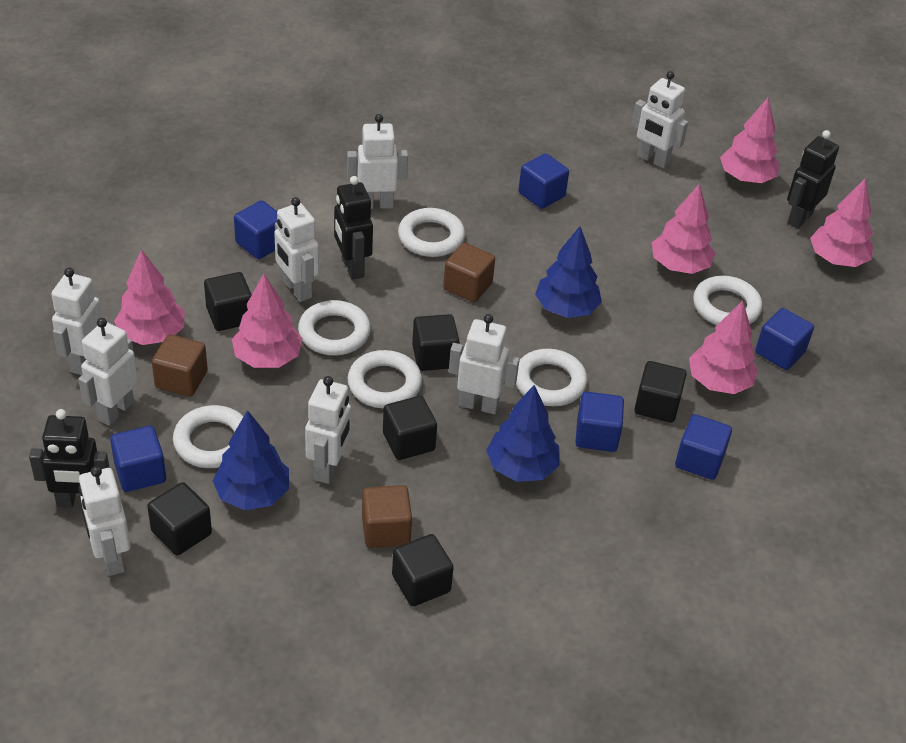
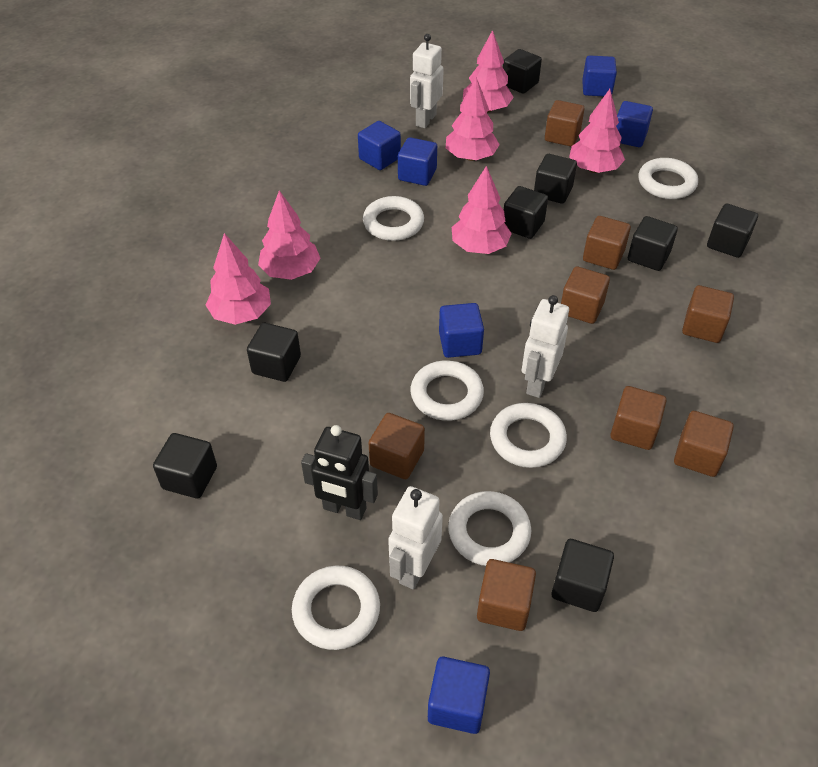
black cube: 6 -> 8
black robot: 3 -> 1
blue tree: 3 -> 0
brown cube: 3 -> 8
white robot: 8 -> 3

